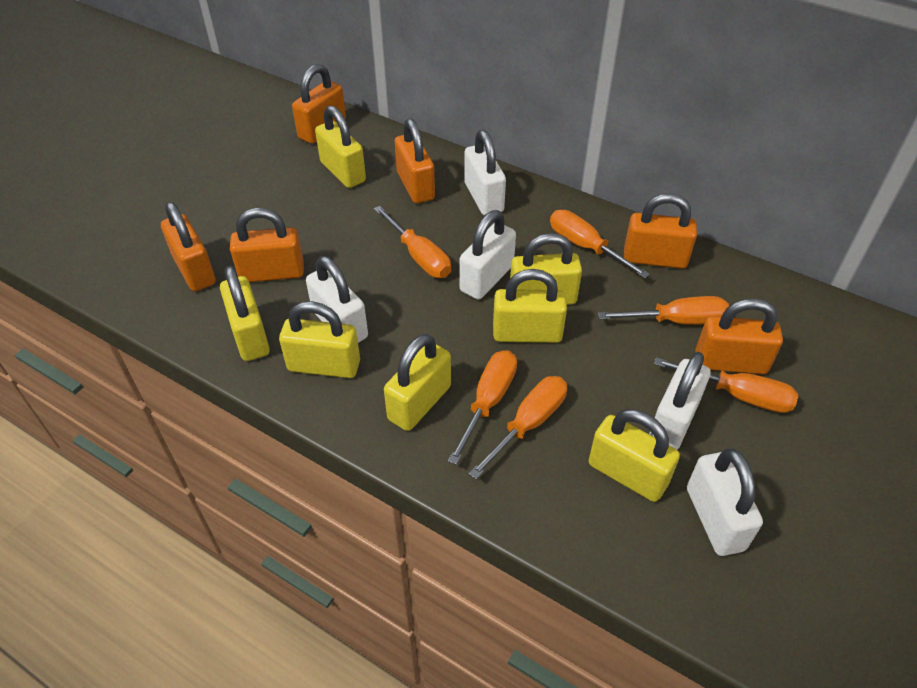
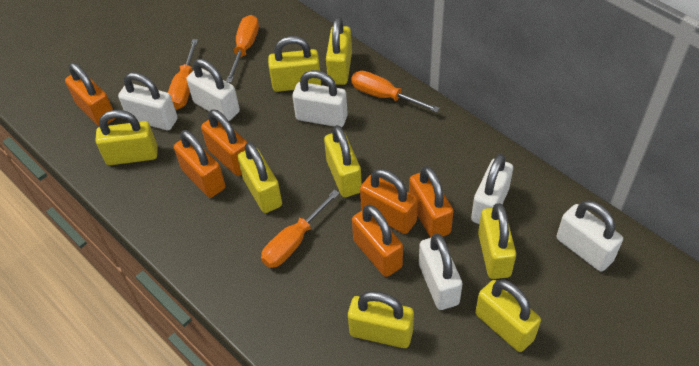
orange screwdriver: 6 -> 4
white padlock: 5 -> 6
yellow padlock: 7 -> 8

